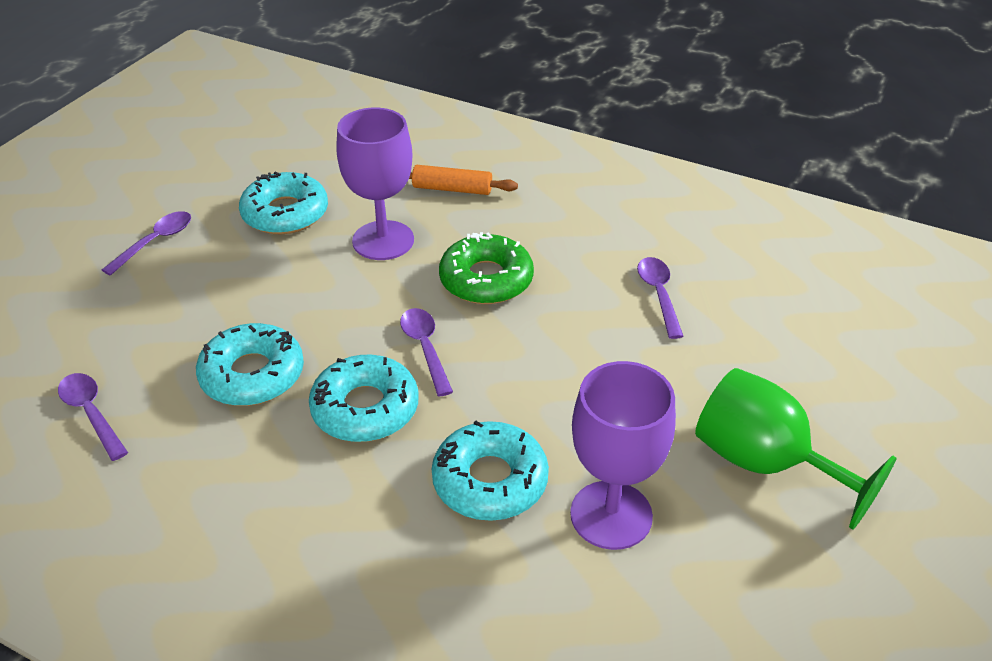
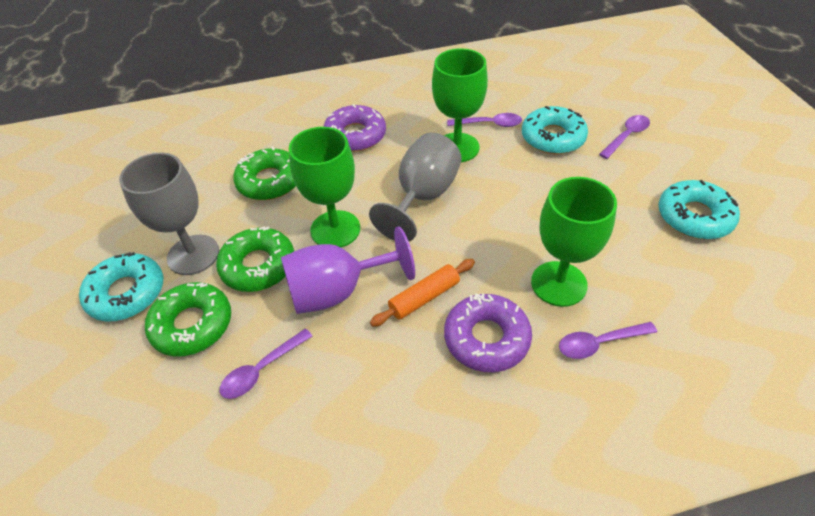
green donut: 1 -> 3
green goblet: 1 -> 3
grey goblet: 0 -> 2
purple donut: 0 -> 2
purple goblet: 2 -> 1
turquoise donut: 4 -> 3

